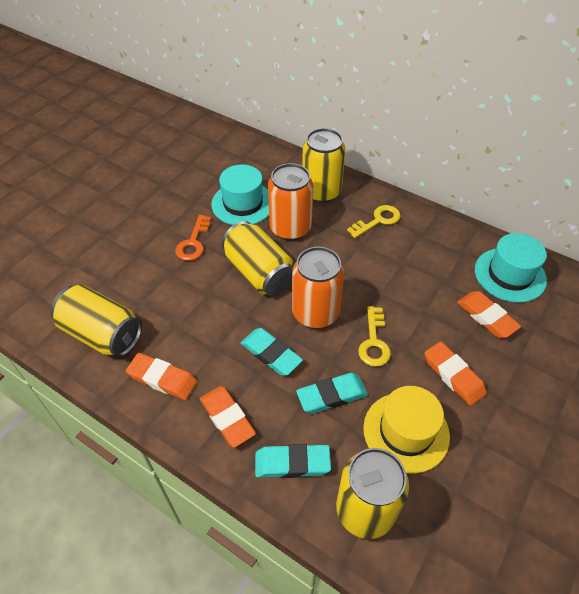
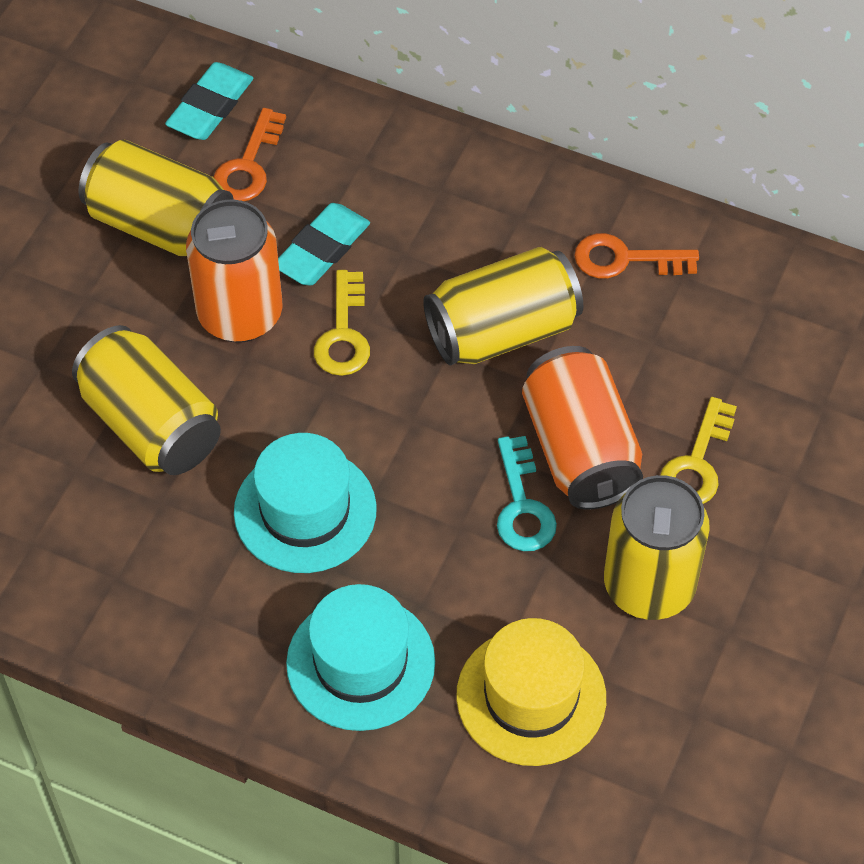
orange eraser: 4 -> 0
orange key: 1 -> 2
turquoise eraser: 3 -> 2
turquoise key: 0 -> 1

